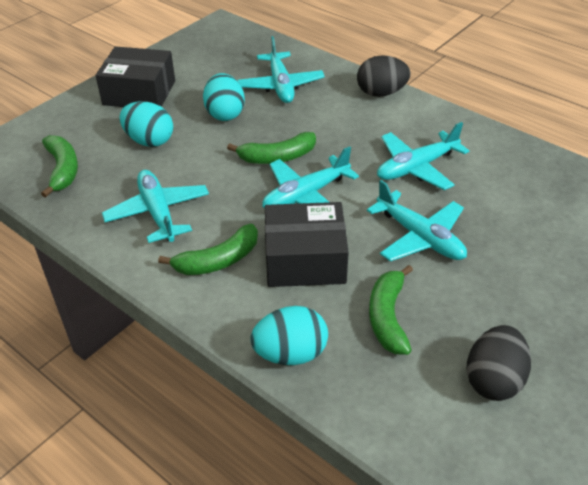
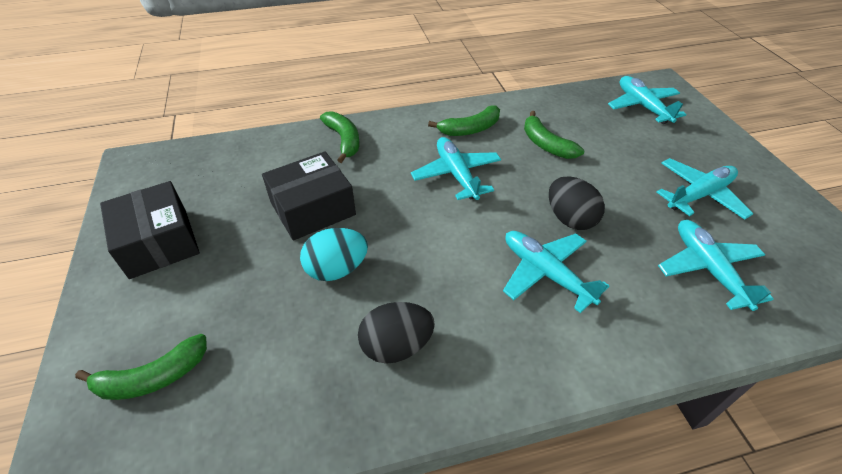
turquoise egg: 3 -> 1

